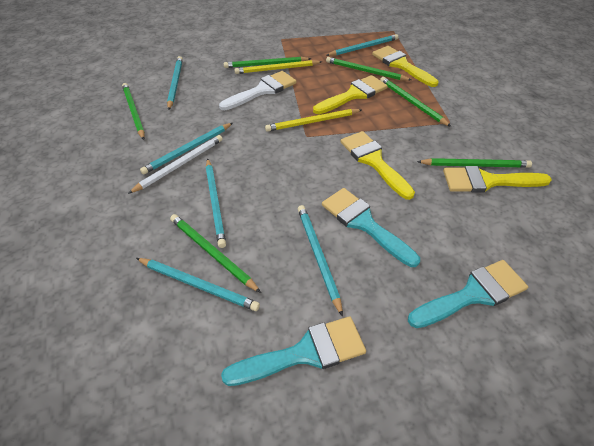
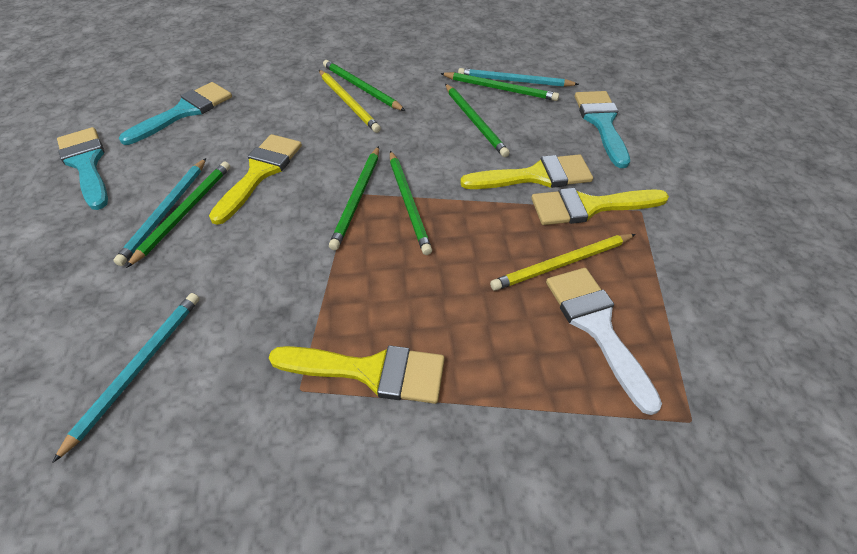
turquoise pencil: 6 -> 3
white pencil: 1 -> 0

